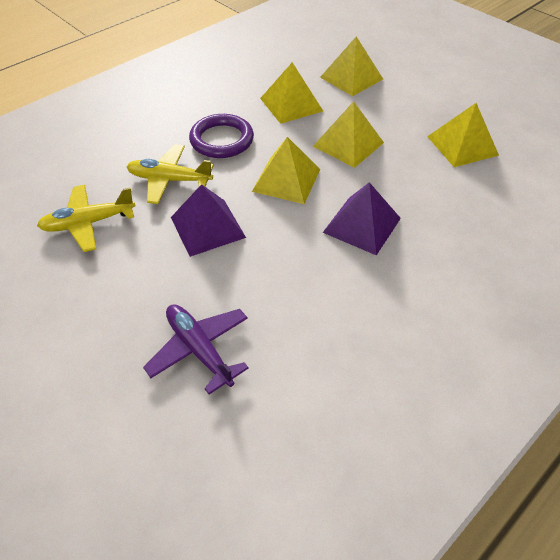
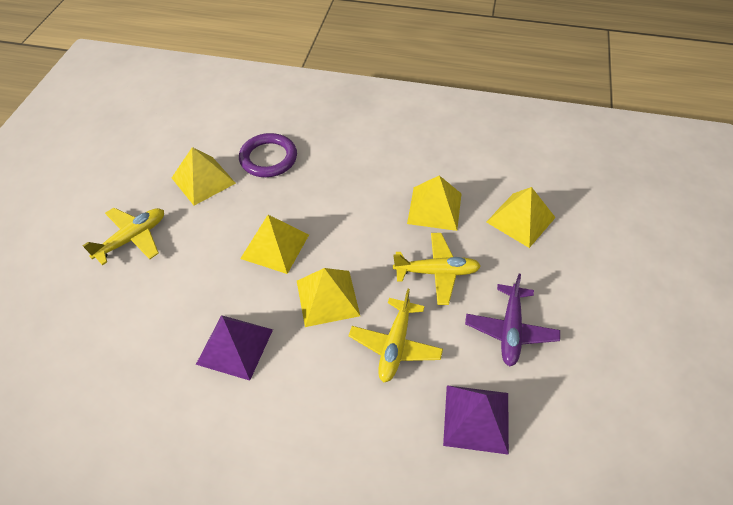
yellow plane: 2 -> 3

